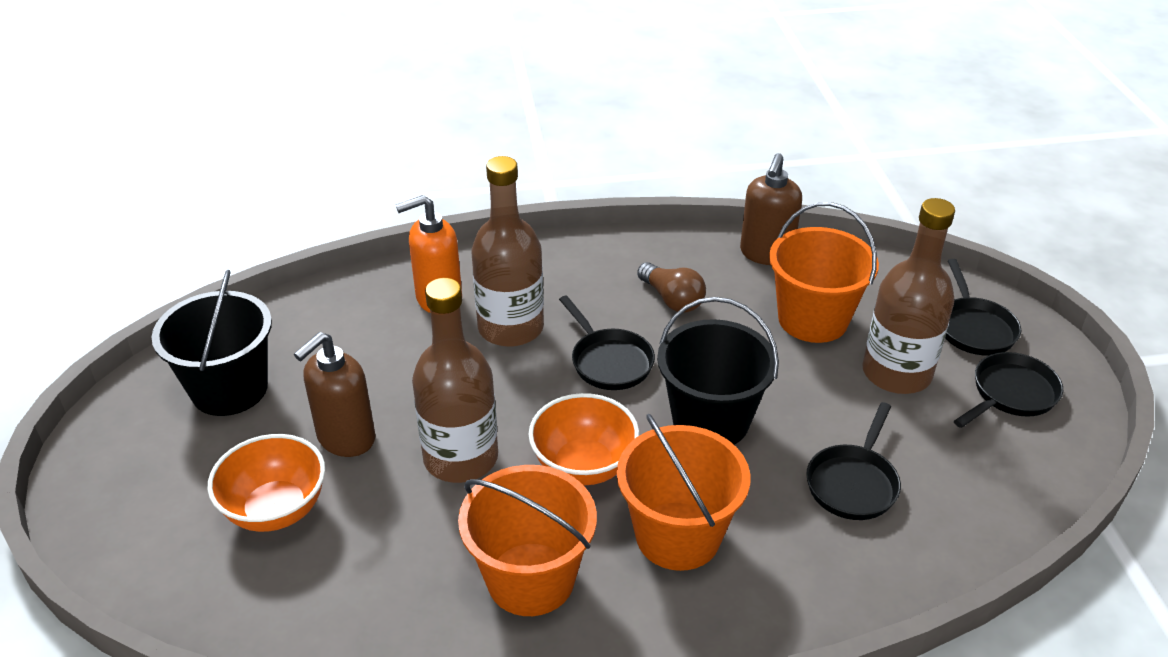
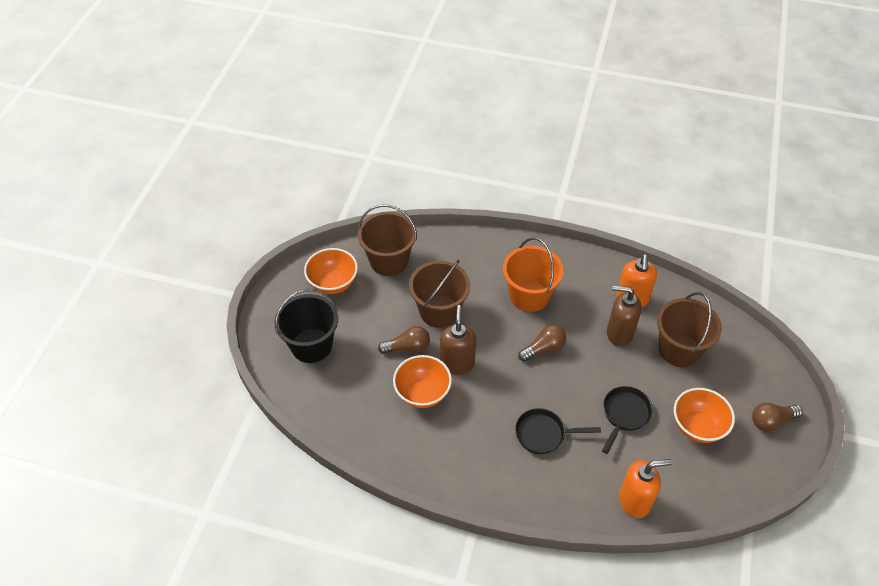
black bucket: 2 -> 1
black pan: 4 -> 2
brown bottle: 3 -> 0
brown bucket: 0 -> 3
brown light bulb: 1 -> 3
orange bowl: 2 -> 3
orange bucket: 3 -> 1
orange soap dispenser: 1 -> 2

